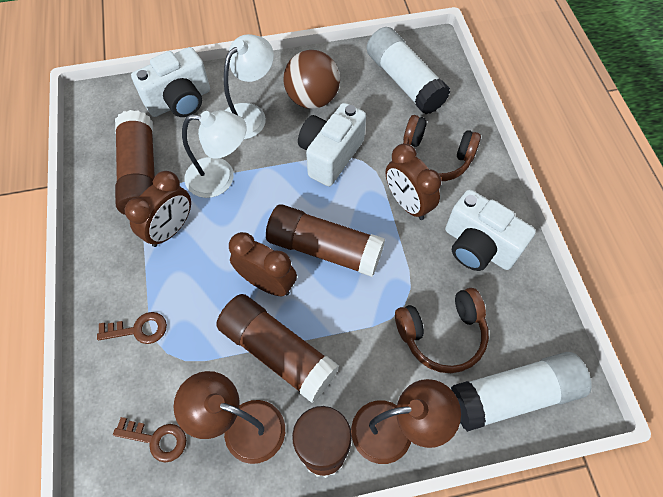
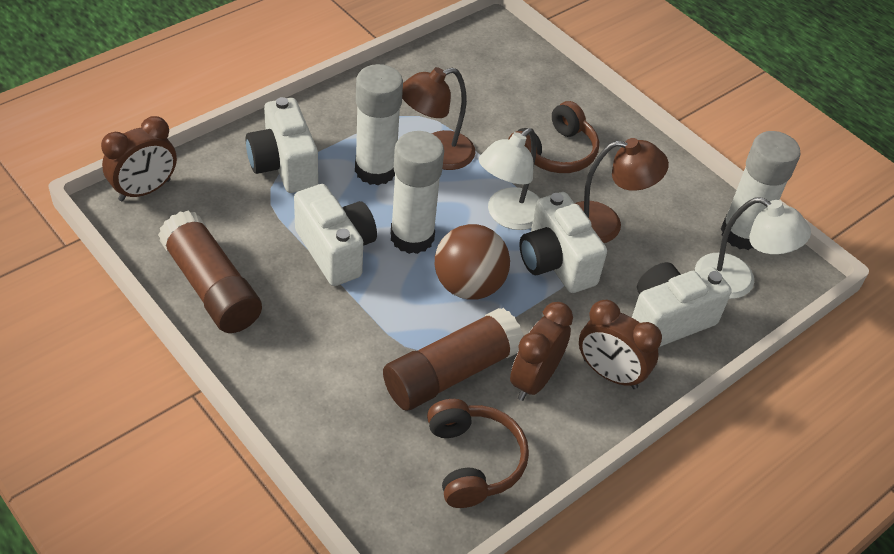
brown glue stick: 4 -> 2
brown key: 2 -> 0
white camera: 3 -> 4
white glue stick: 2 -> 3

